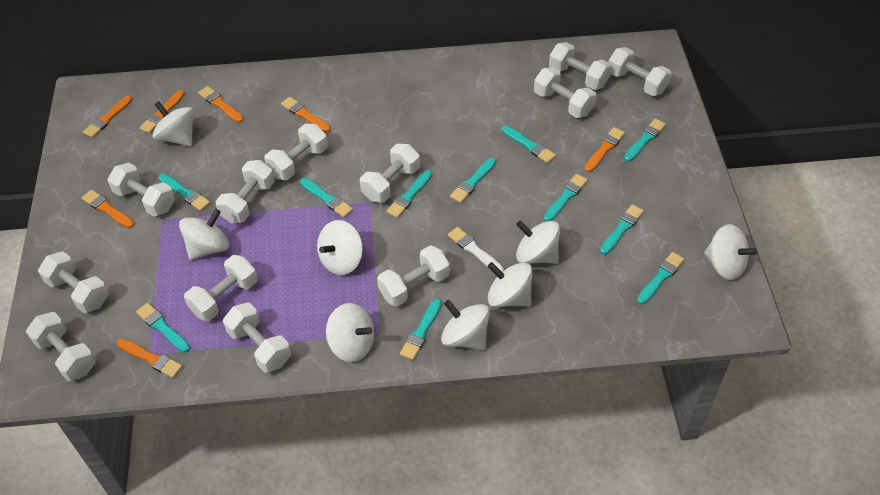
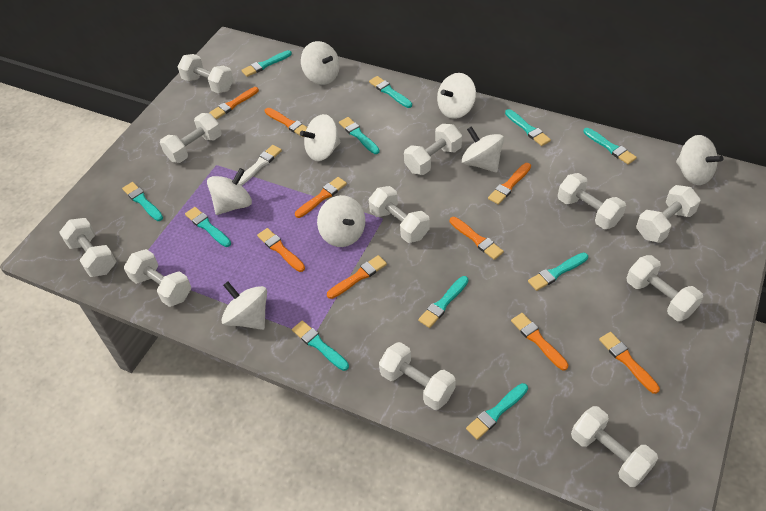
orange brush: 7 -> 9
white dumbbell: 12 -> 11

